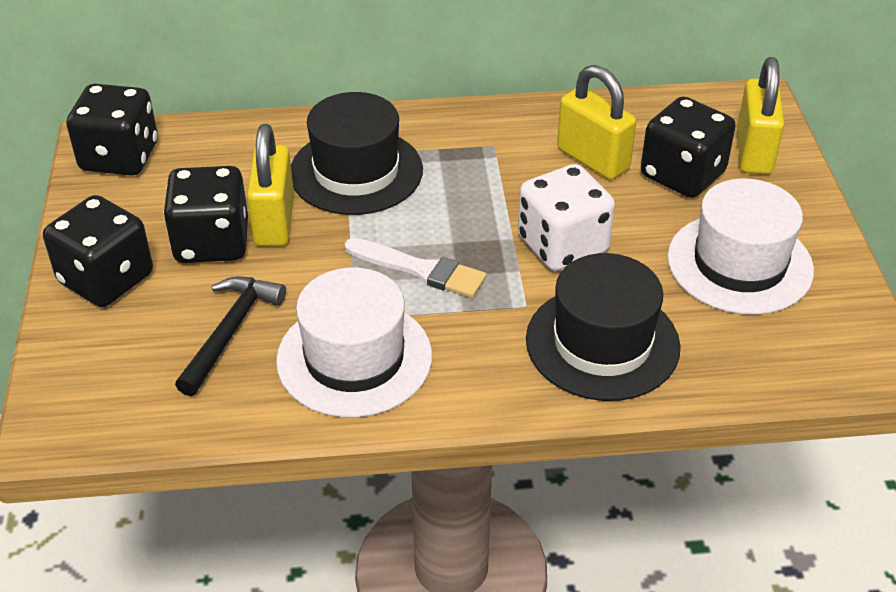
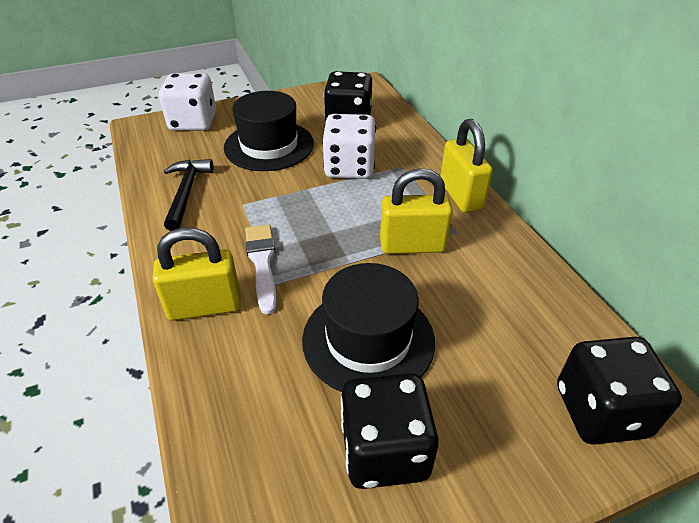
black dice: 4 -> 3
white dice: 1 -> 2
white hat: 2 -> 0

